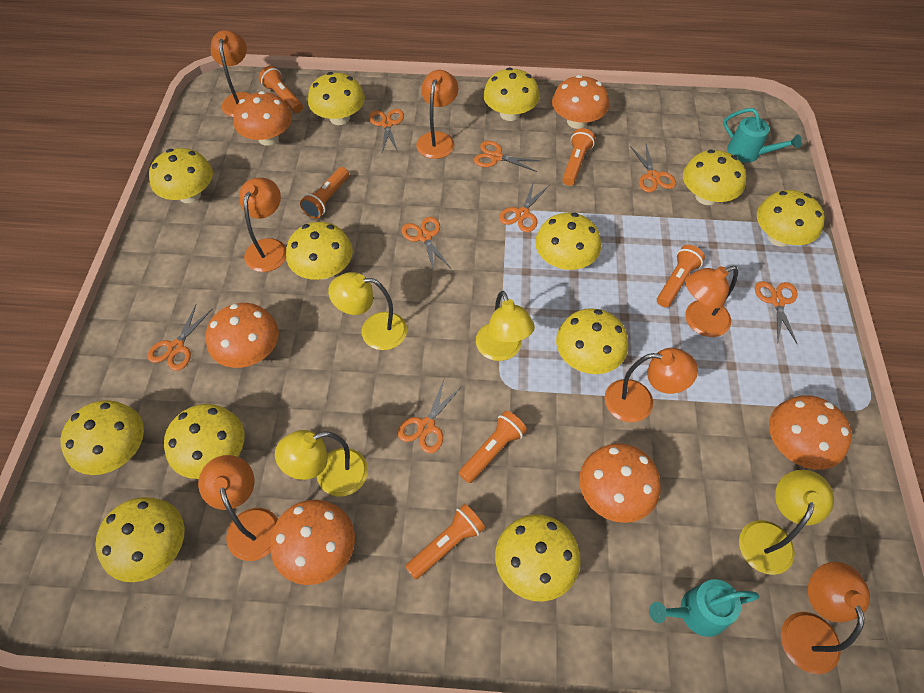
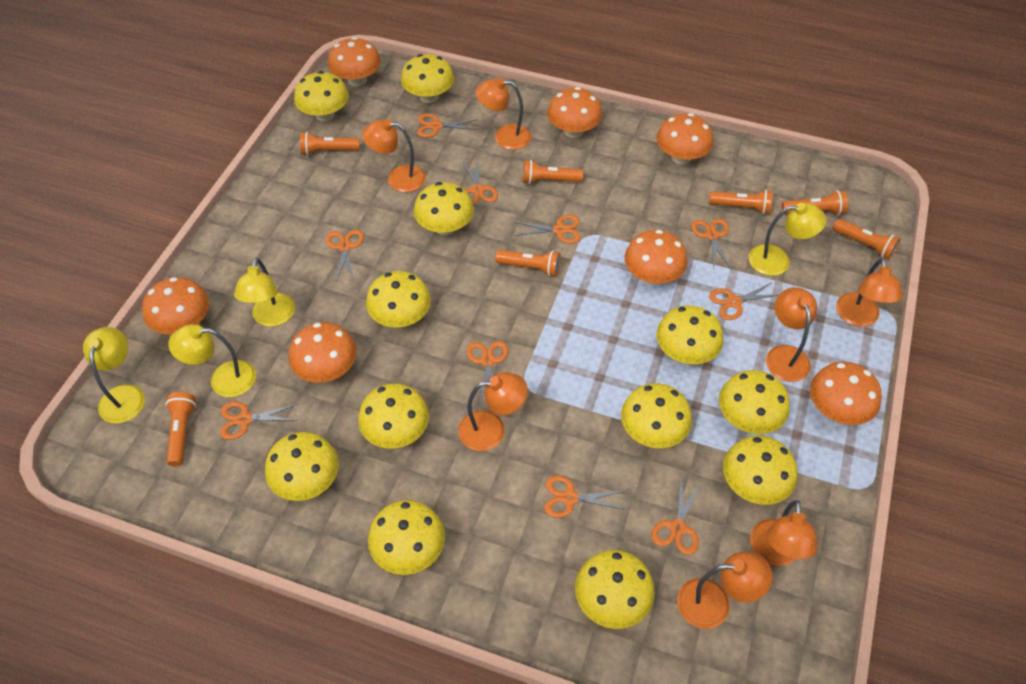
orange flashlight: 6 -> 7
orange mushroom: 6 -> 7
orange scissors: 8 -> 10
turquoise watering can: 2 -> 0

